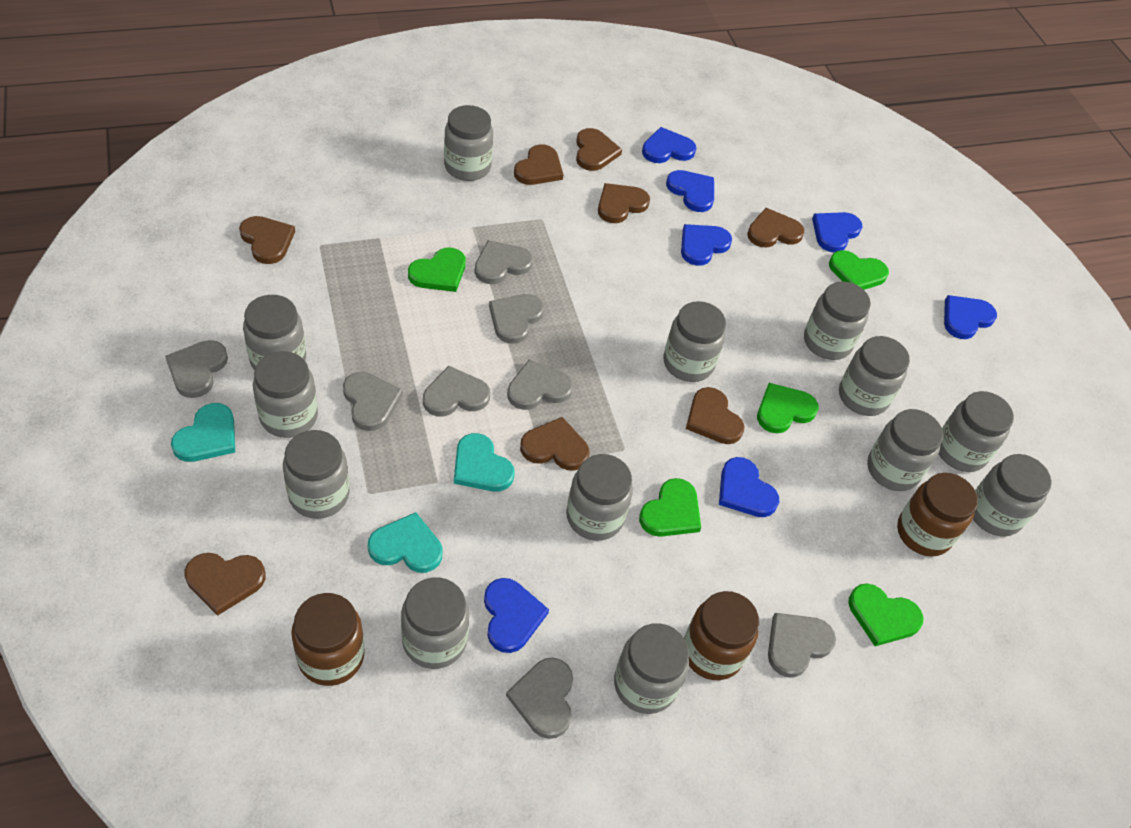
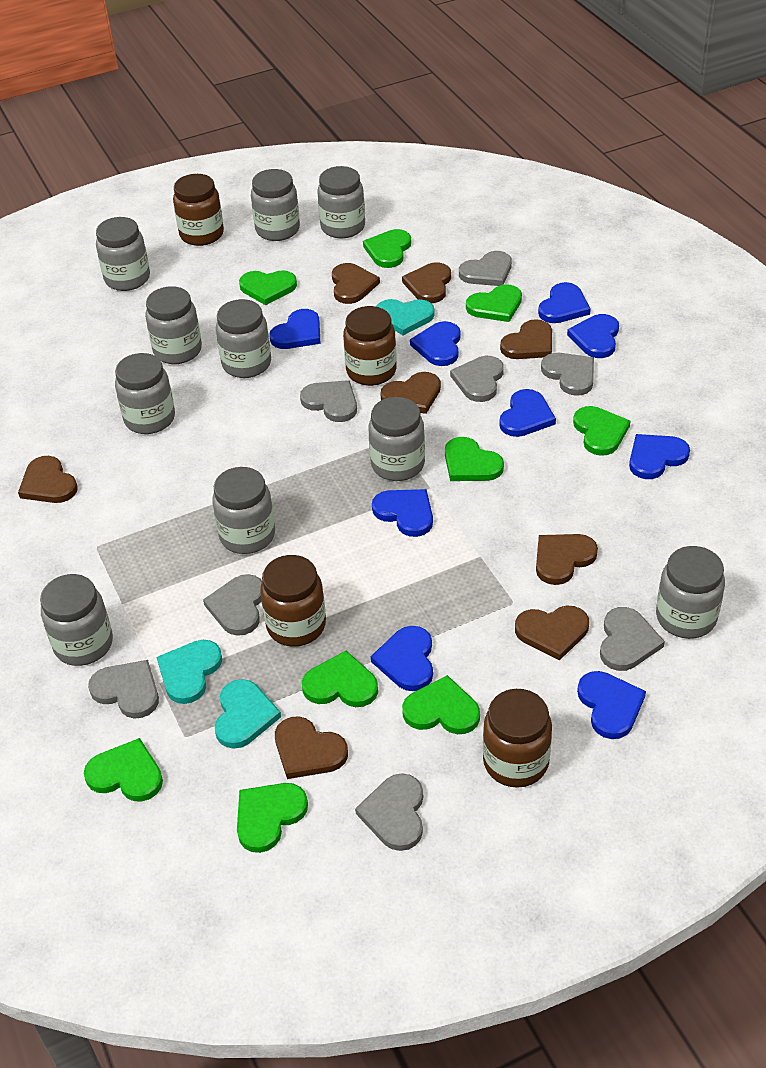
blue heart: 7 -> 9
brown jar: 3 -> 4
green heart: 5 -> 9
grey jar: 13 -> 10

